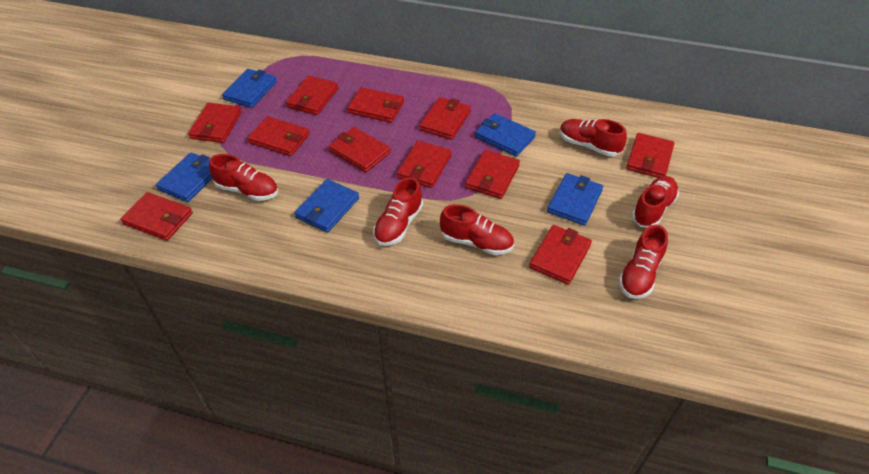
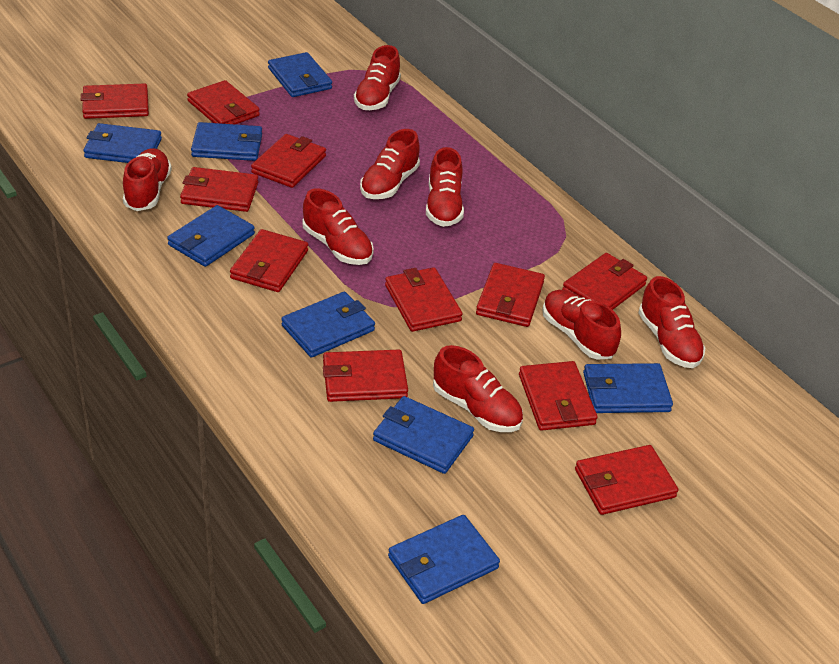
blue wallet: 5 -> 8
red shoe: 6 -> 8

